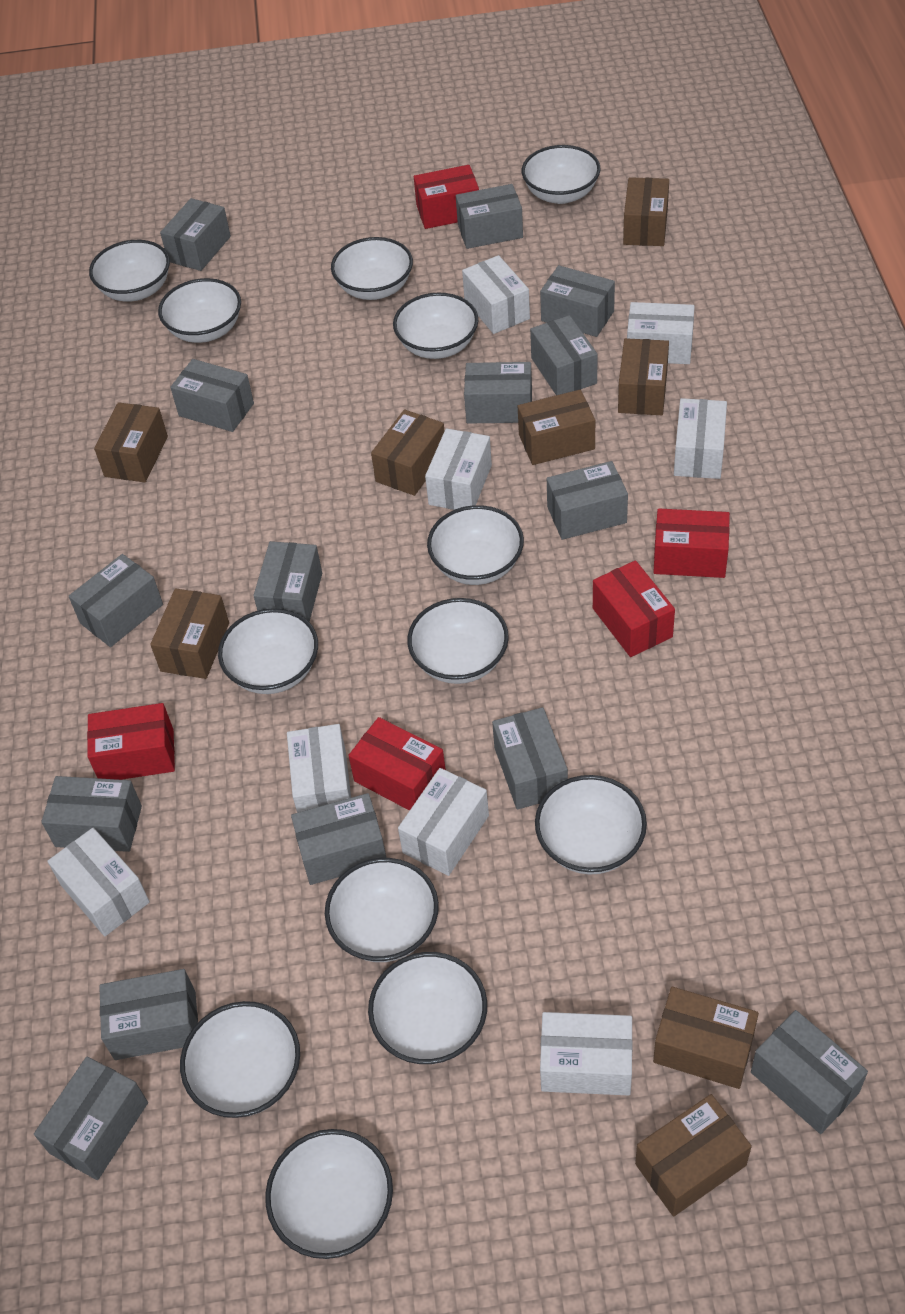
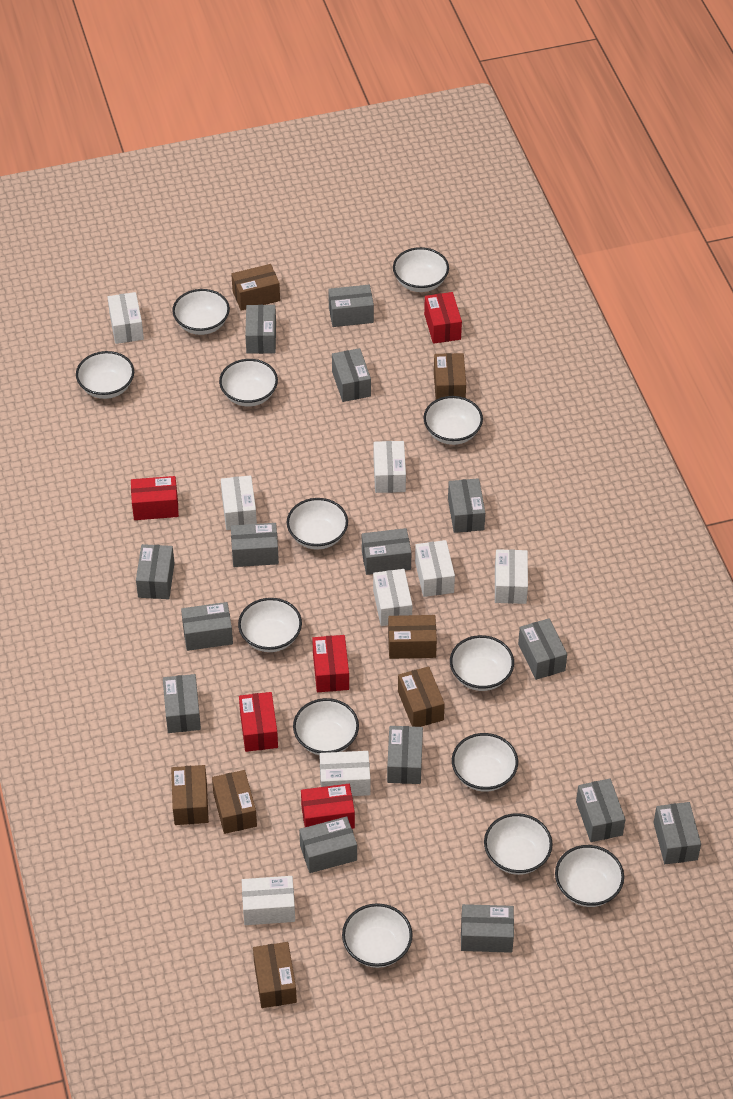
brown box: 8 -> 7

